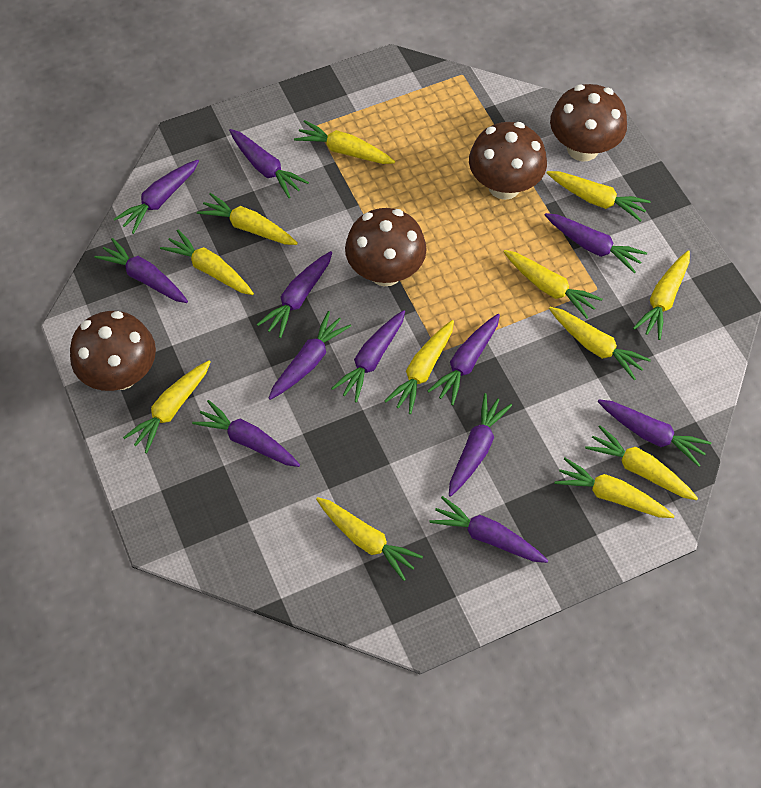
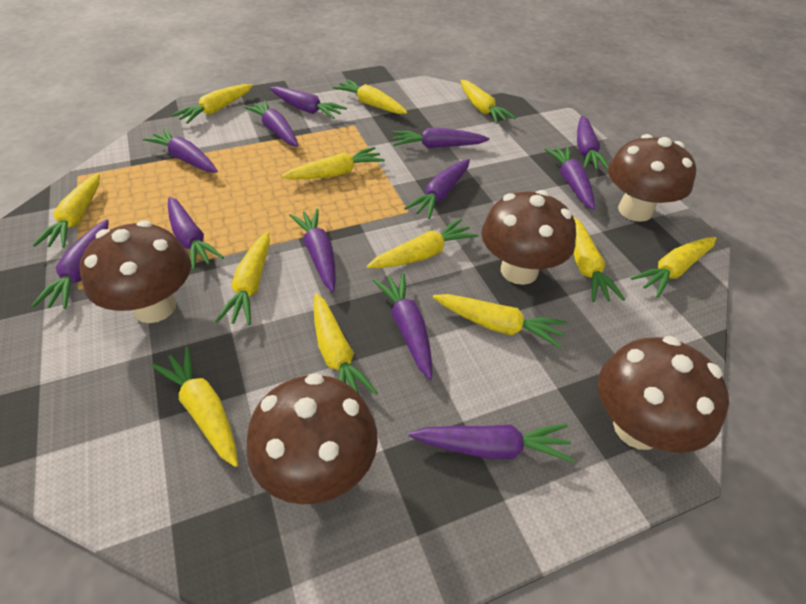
brown mushroom: 4 -> 5

